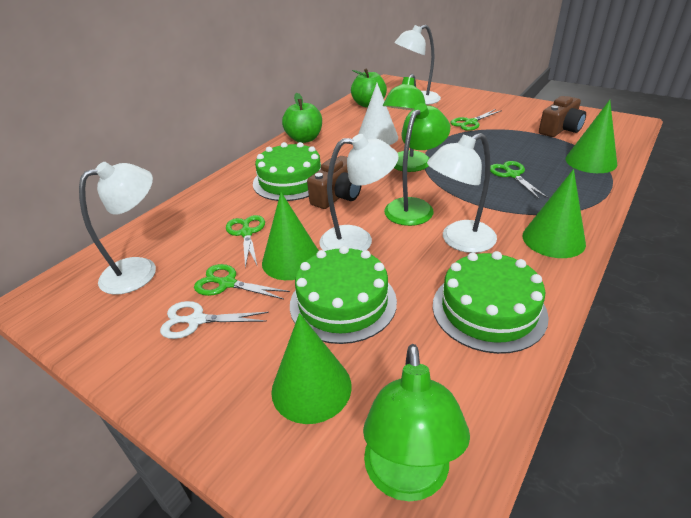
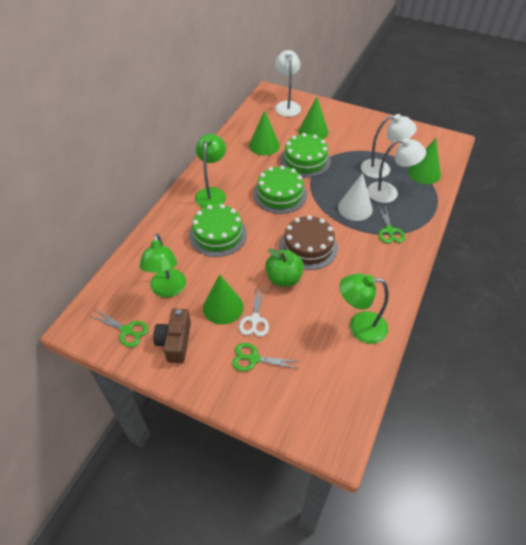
brown cake: 0 -> 1
brown camera: 2 -> 1
green apple: 2 -> 1
green scissors: 4 -> 3
white lamp: 4 -> 3

